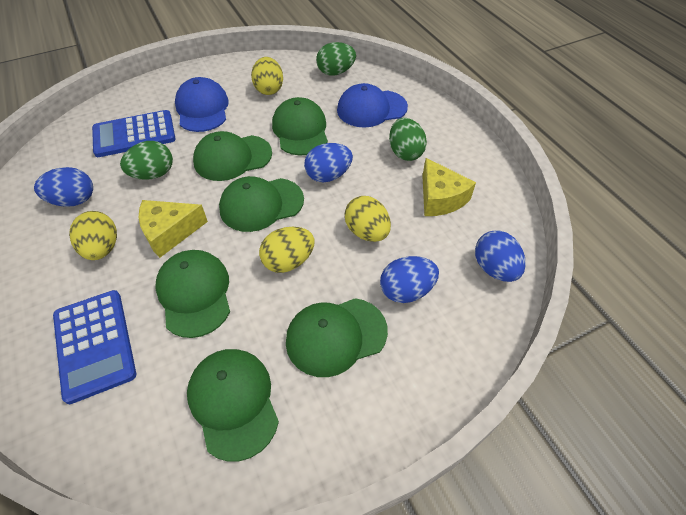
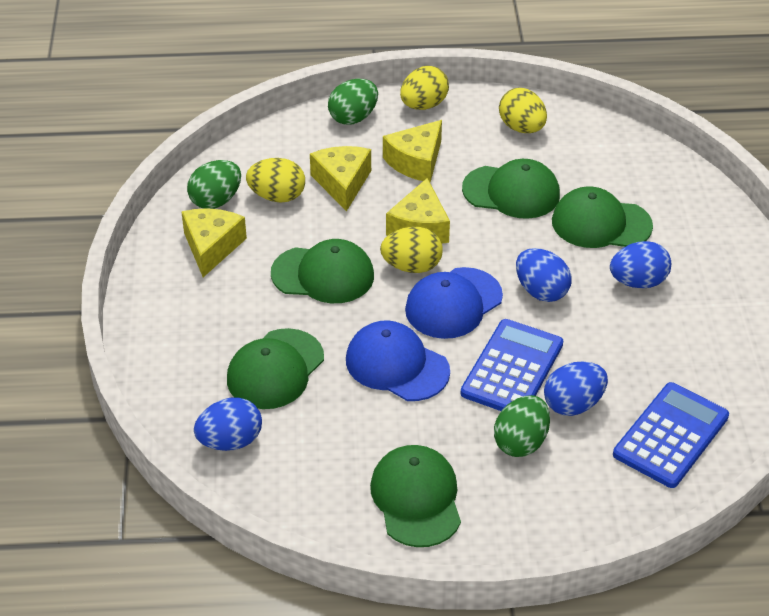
green cap: 6 -> 5
yellow cheese: 2 -> 4

